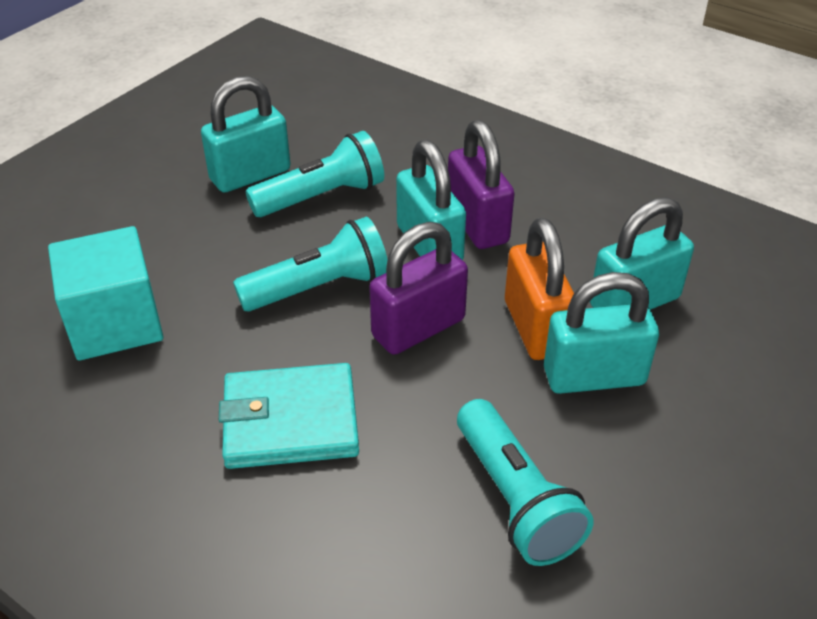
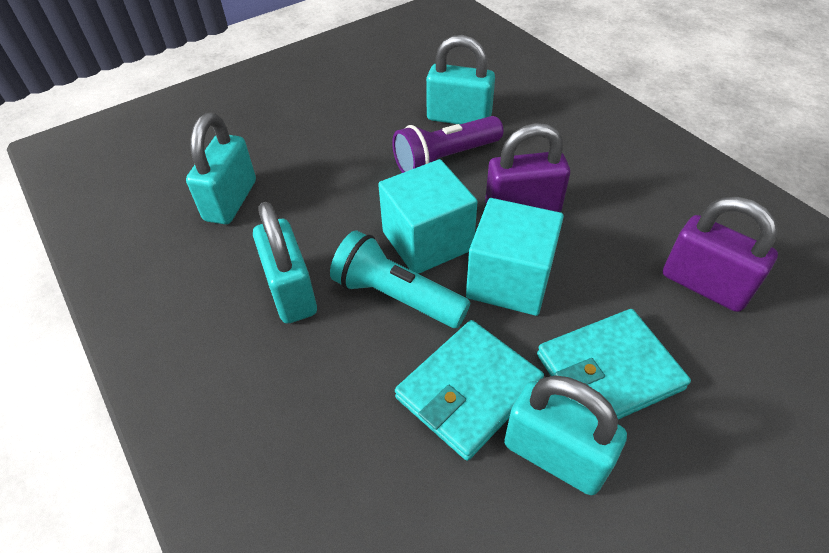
orange padlock: 1 -> 0
purple flashlight: 0 -> 1
turquoise cube: 1 -> 2
turquoise flashlight: 3 -> 1
turquoise wallet: 1 -> 2

